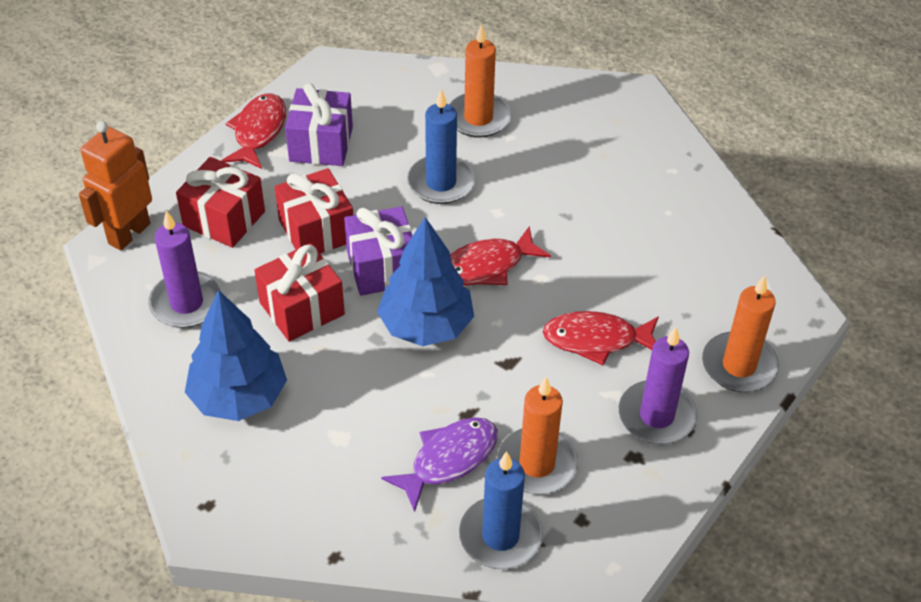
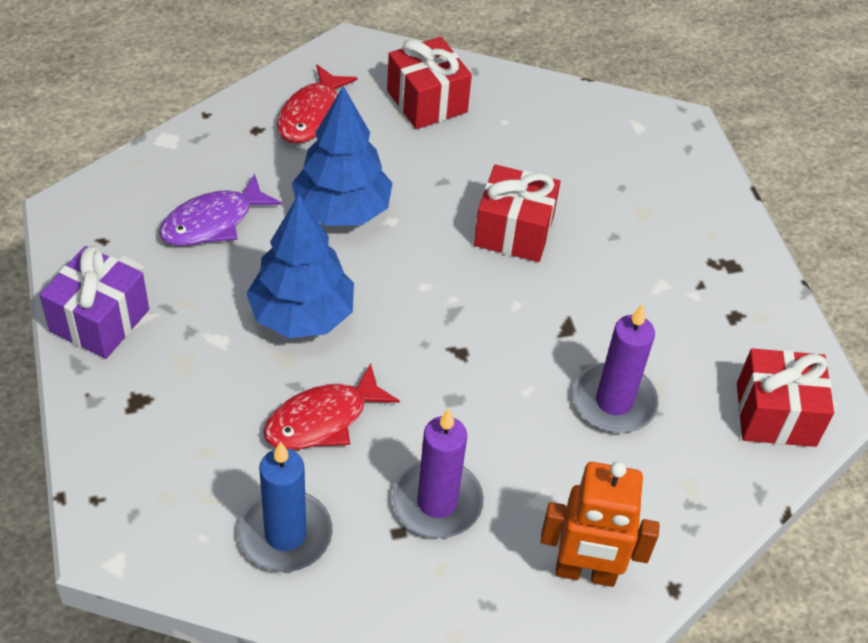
blue candle: 2 -> 1
orange candle: 3 -> 0
purple gift: 2 -> 1
red fish: 3 -> 2

